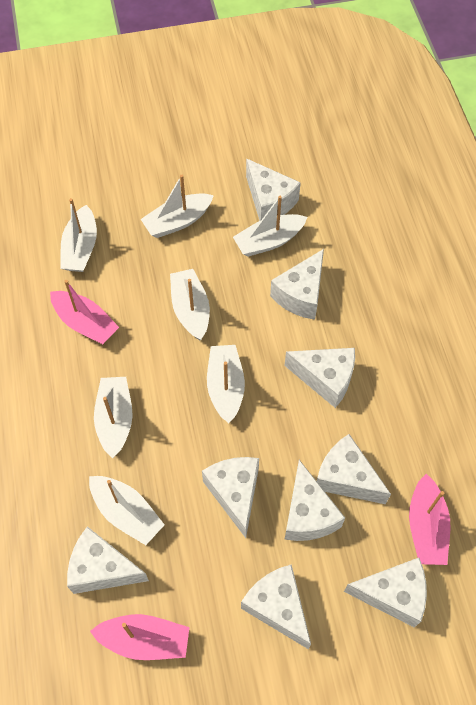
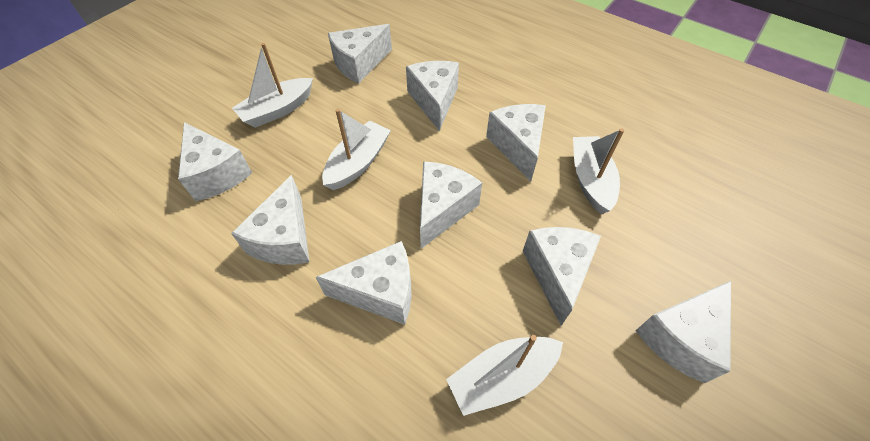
pink boat: 3 -> 0
white boat: 7 -> 4

